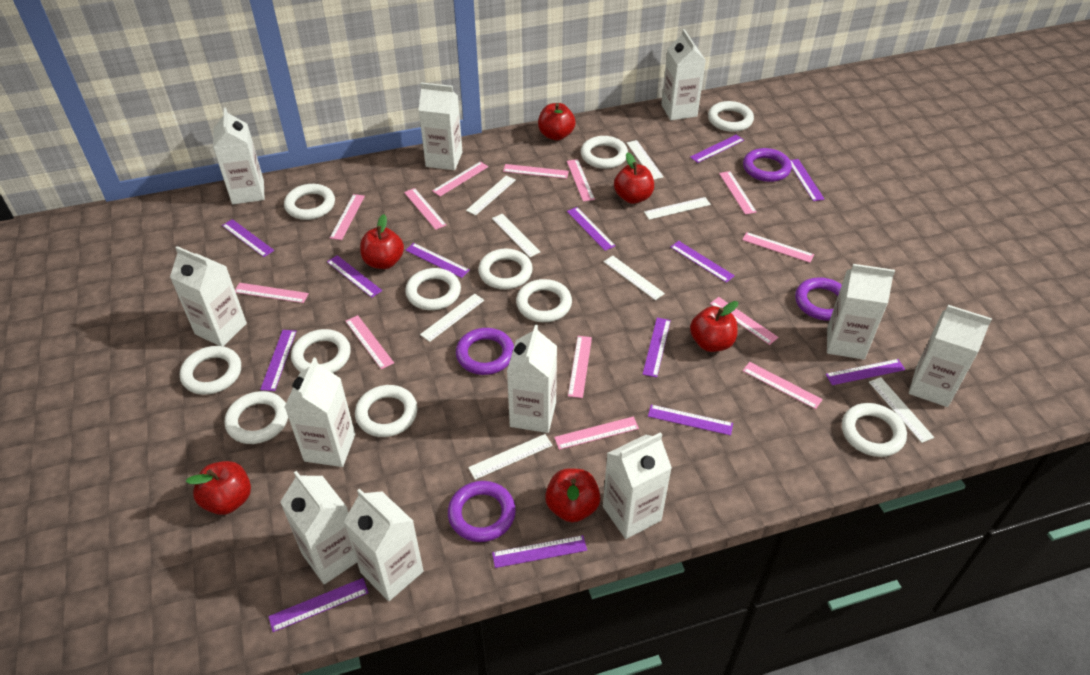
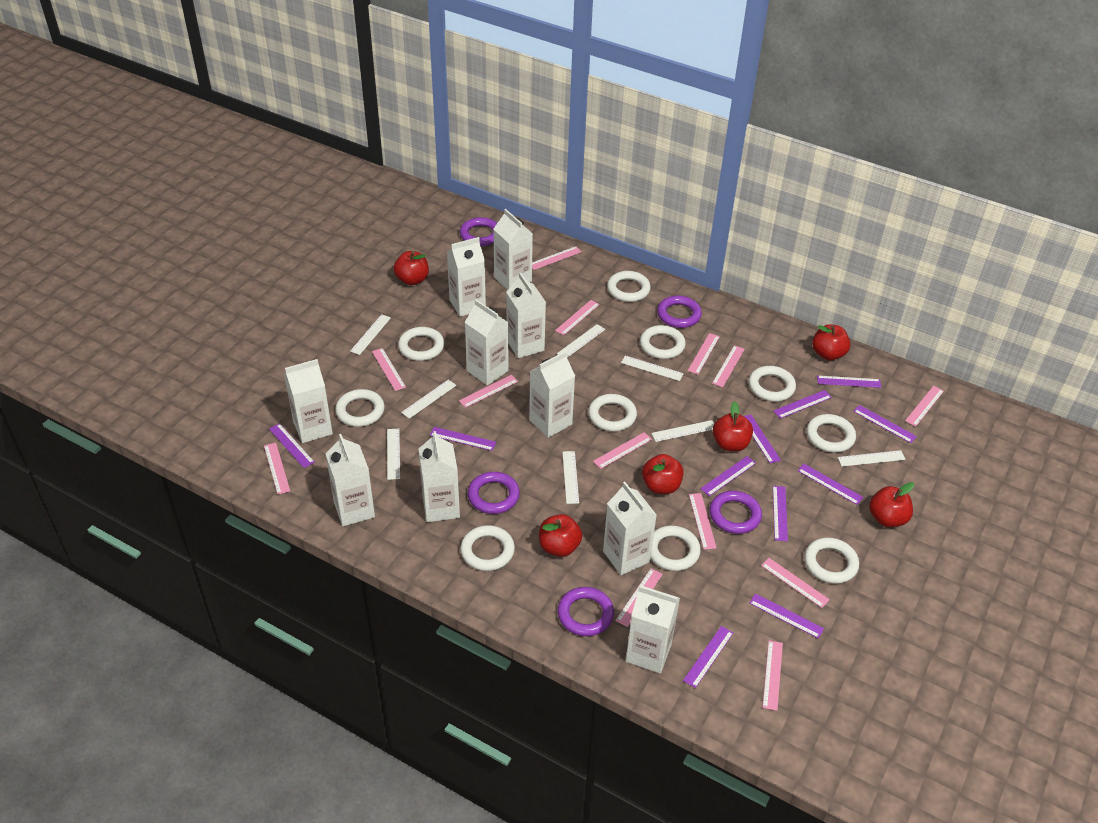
purple ring: 4 -> 5
purple ruler: 13 -> 11
white carton: 11 -> 10
white ring: 11 -> 10

